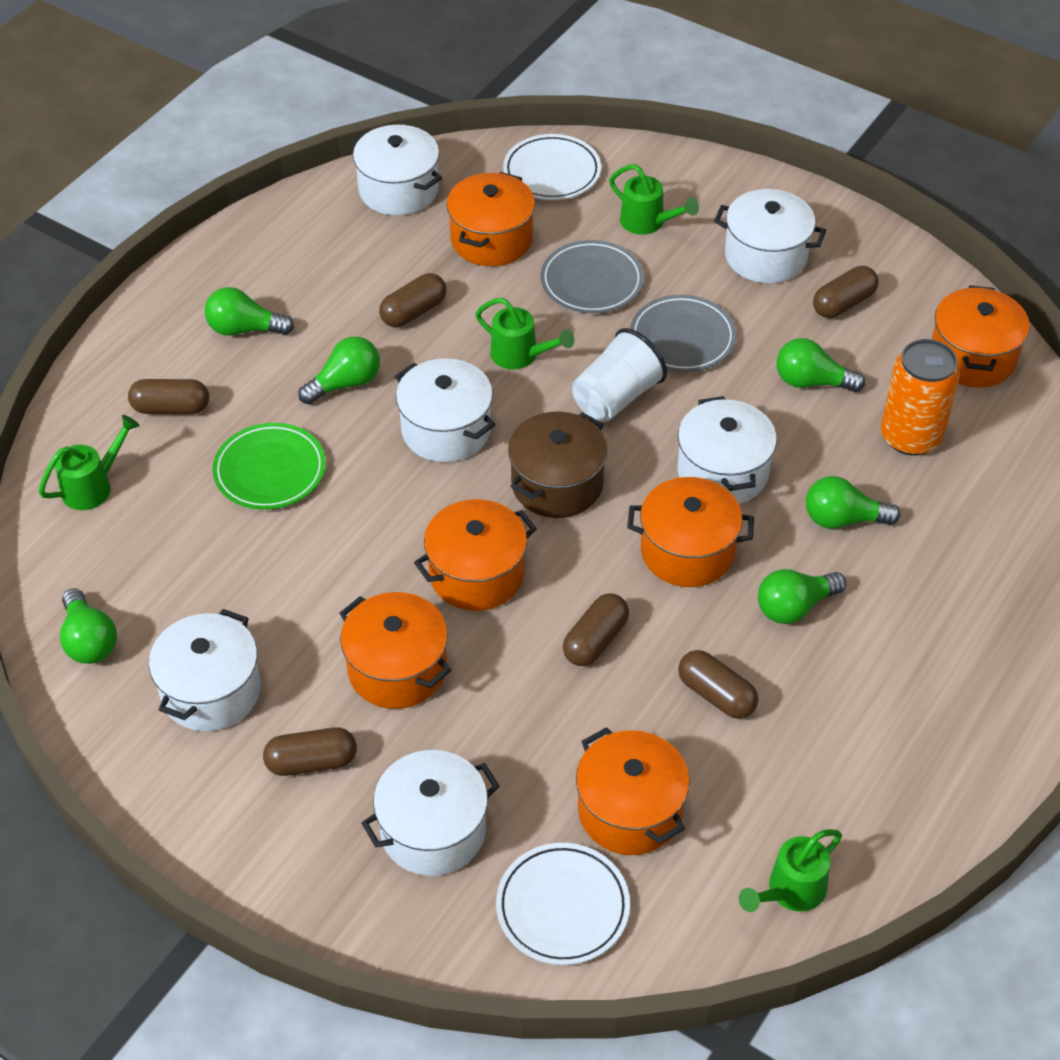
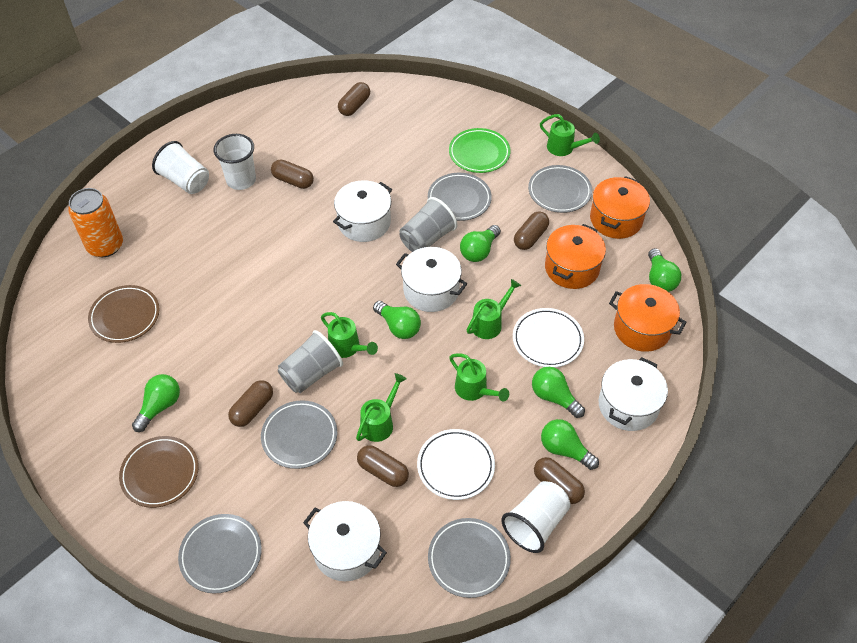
brown plate: 0 -> 2
brown pot: 1 -> 0
green watering can: 4 -> 5
grey cup: 0 -> 2
grey plate: 2 -> 5
orange pot: 6 -> 3
white cup: 1 -> 3
white pot: 6 -> 4

